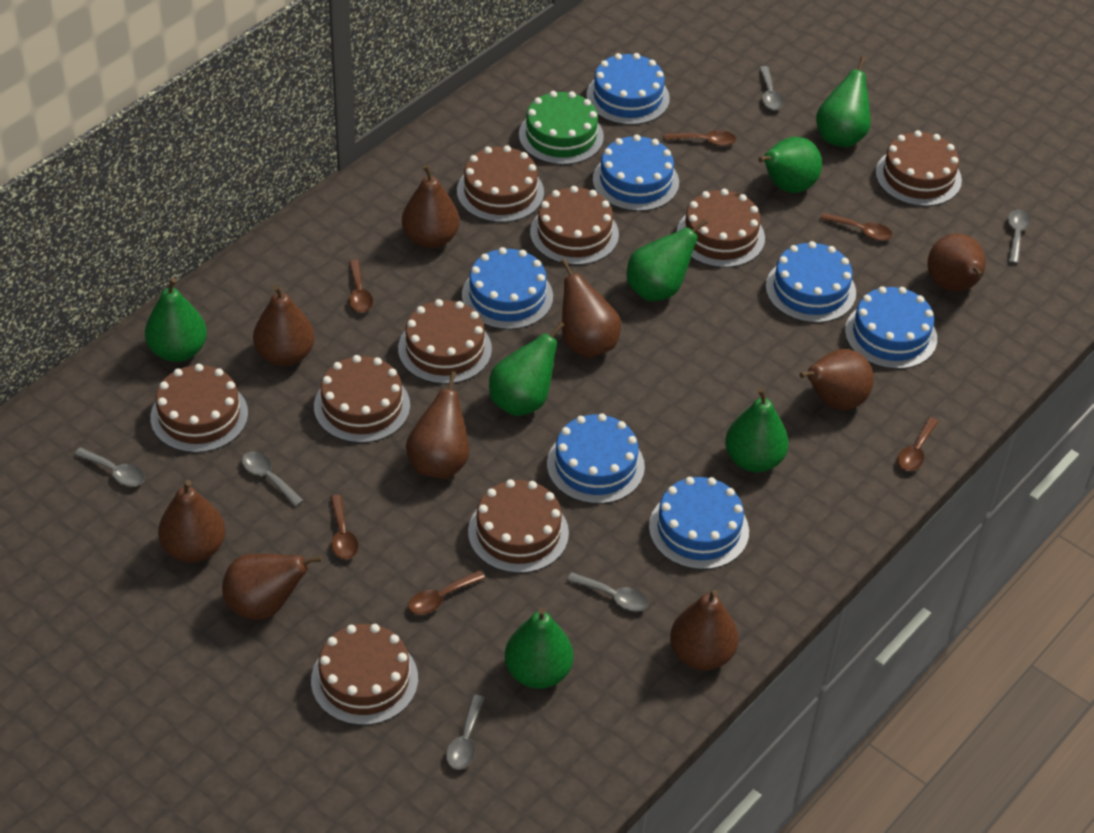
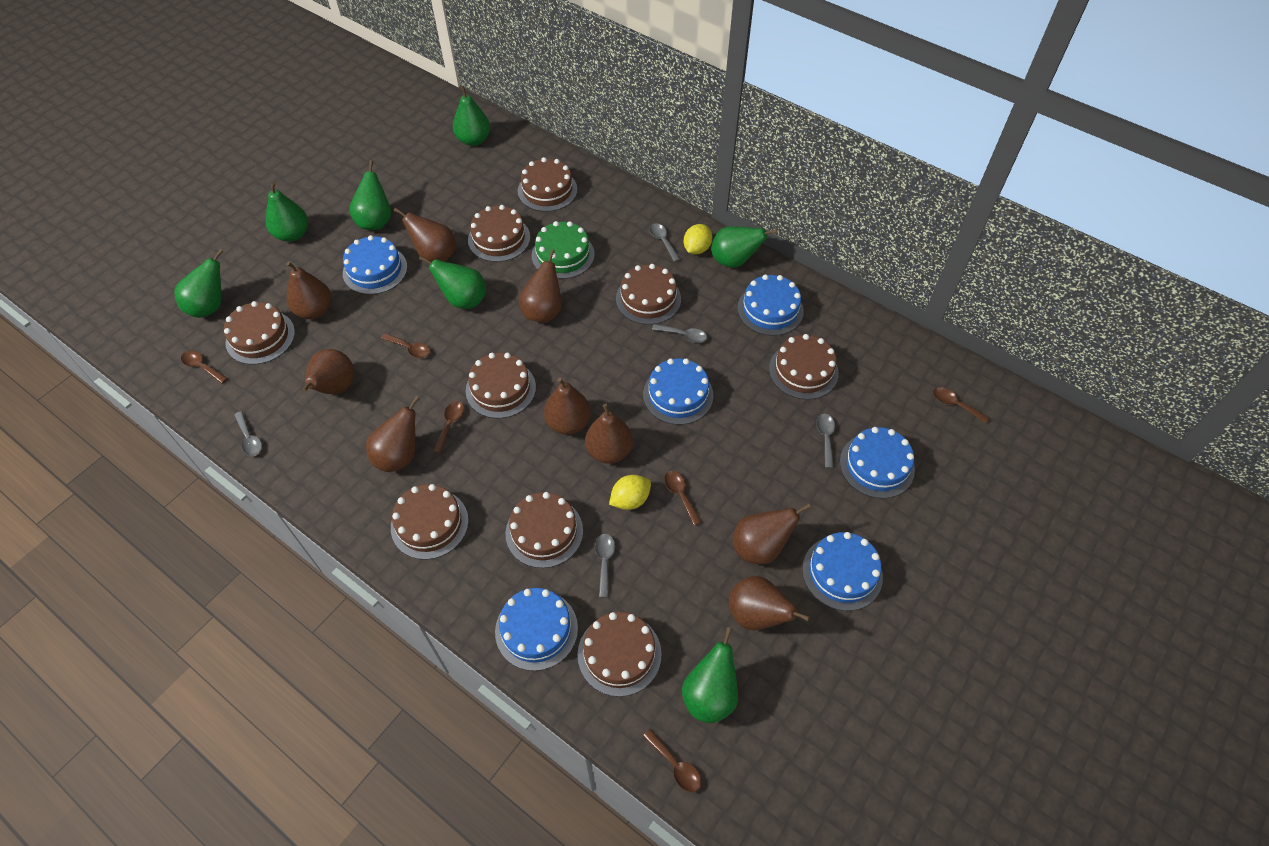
blue cake: 7 -> 6
grey spoon: 6 -> 5
yellow lemon: 0 -> 2

